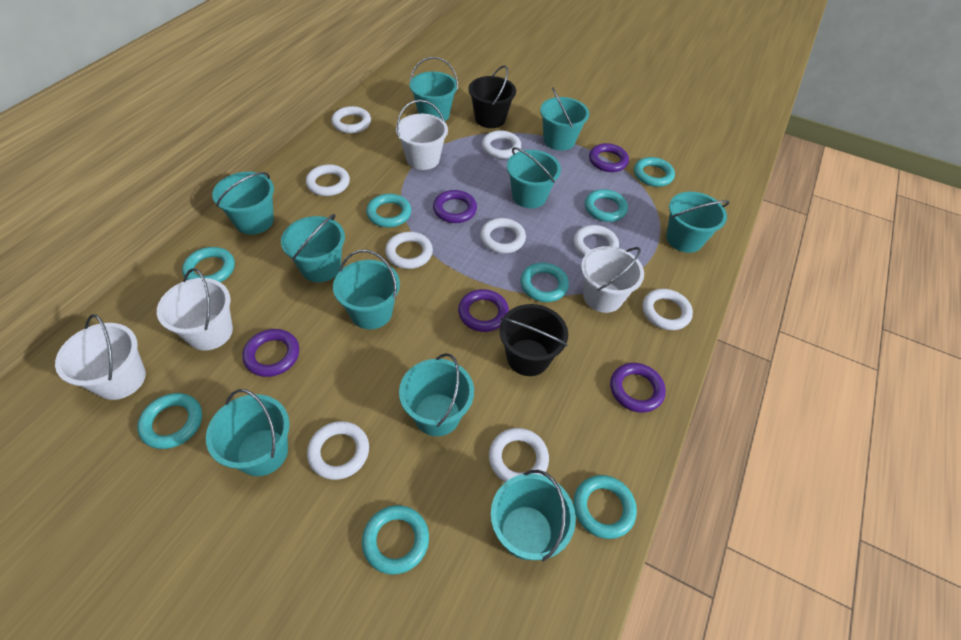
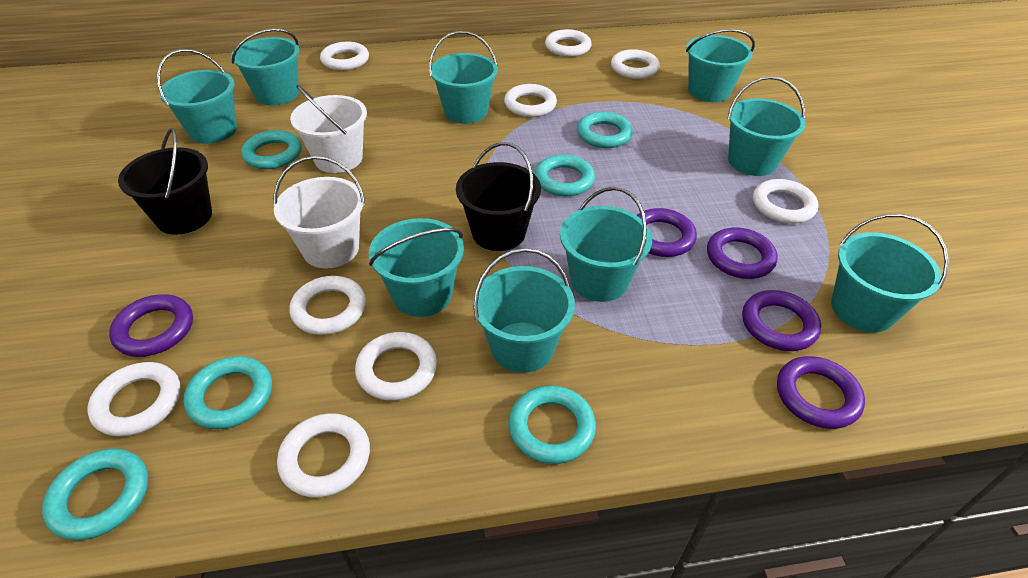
turquoise bucket: 10 -> 9
turquoise ring: 8 -> 6
white bucket: 4 -> 2

